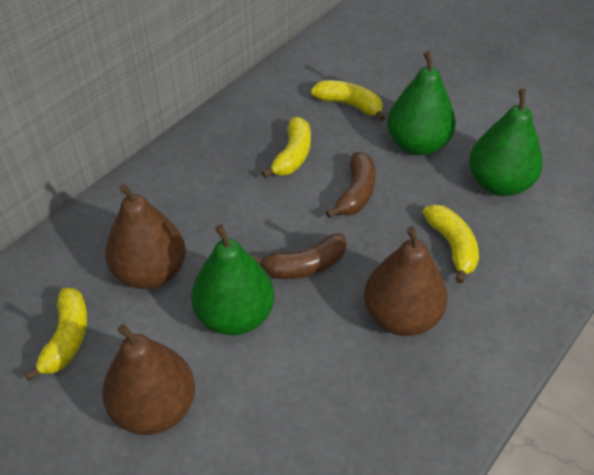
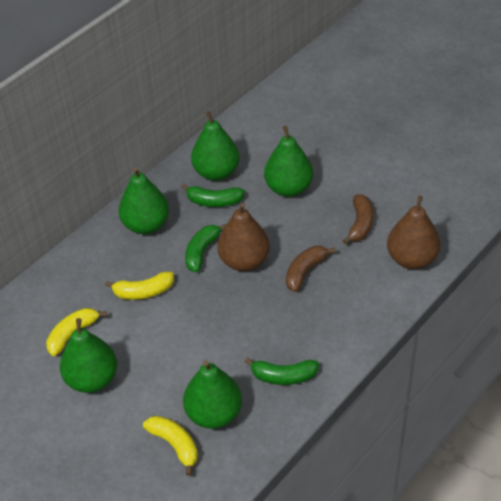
brown pear: 3 -> 2
green banana: 0 -> 3
green pear: 3 -> 5
yellow banana: 4 -> 3

